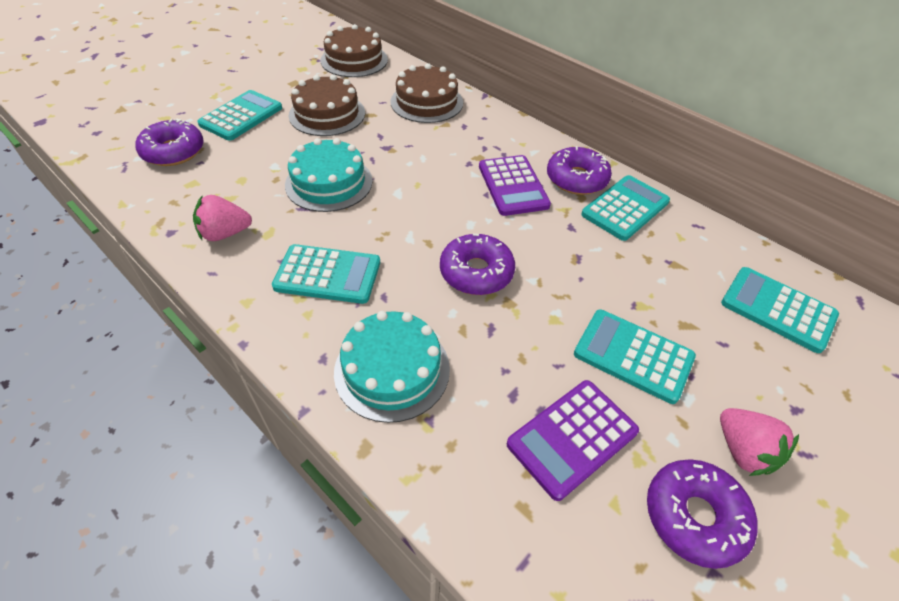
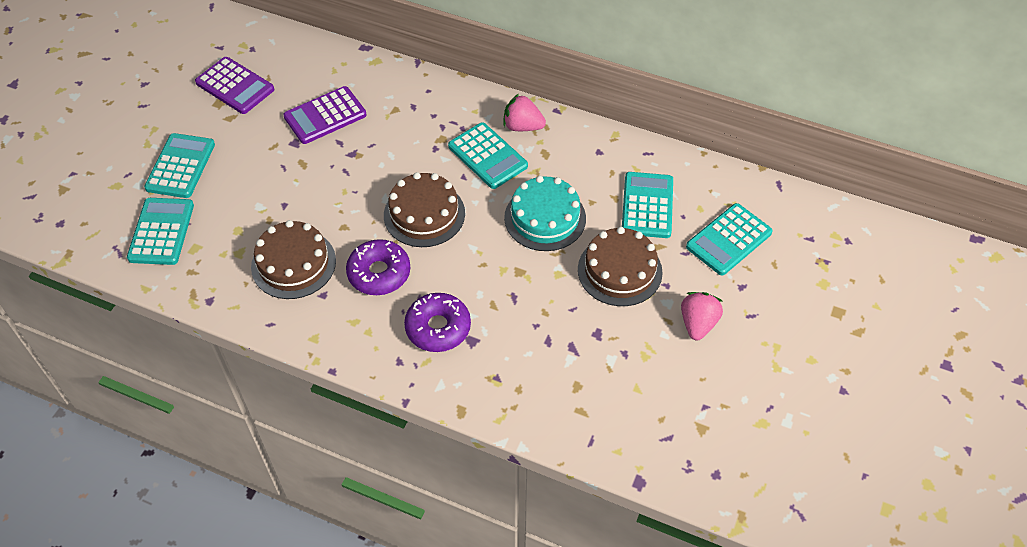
purple donut: 4 -> 2
turquoise cake: 2 -> 1

